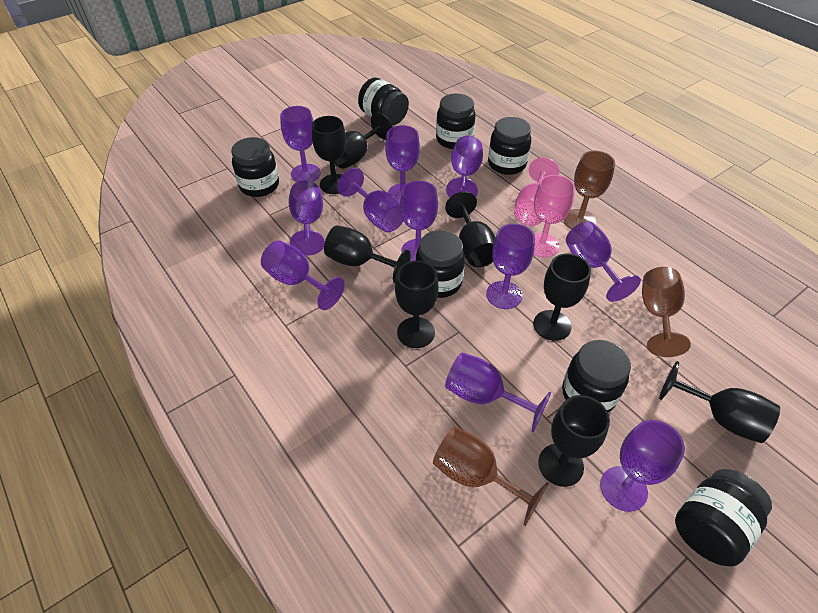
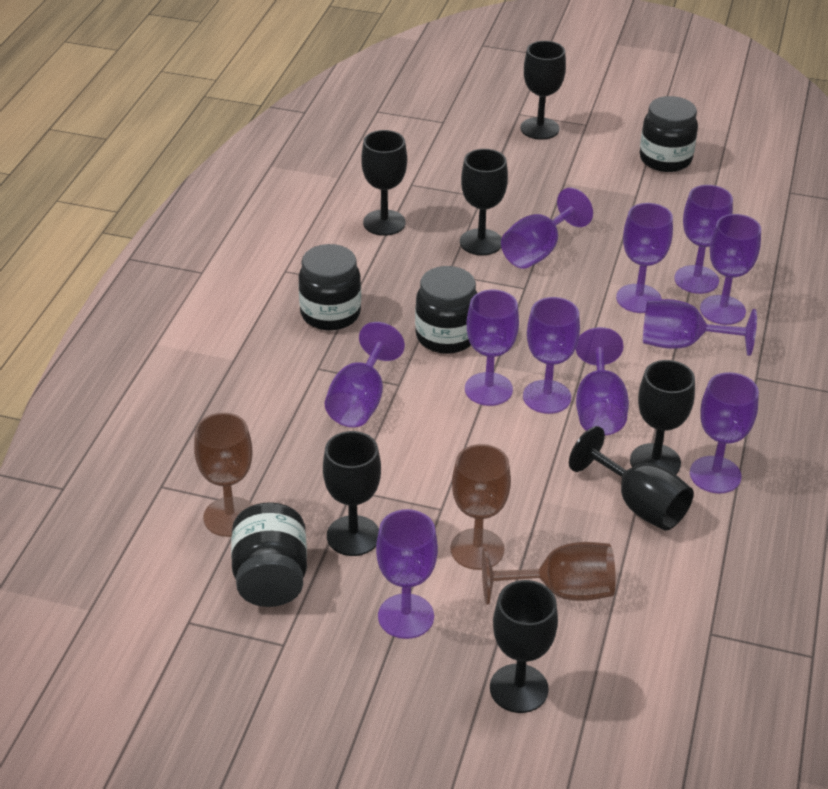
black goblet: 8 -> 7
black jar: 7 -> 4
pink goblet: 2 -> 0

